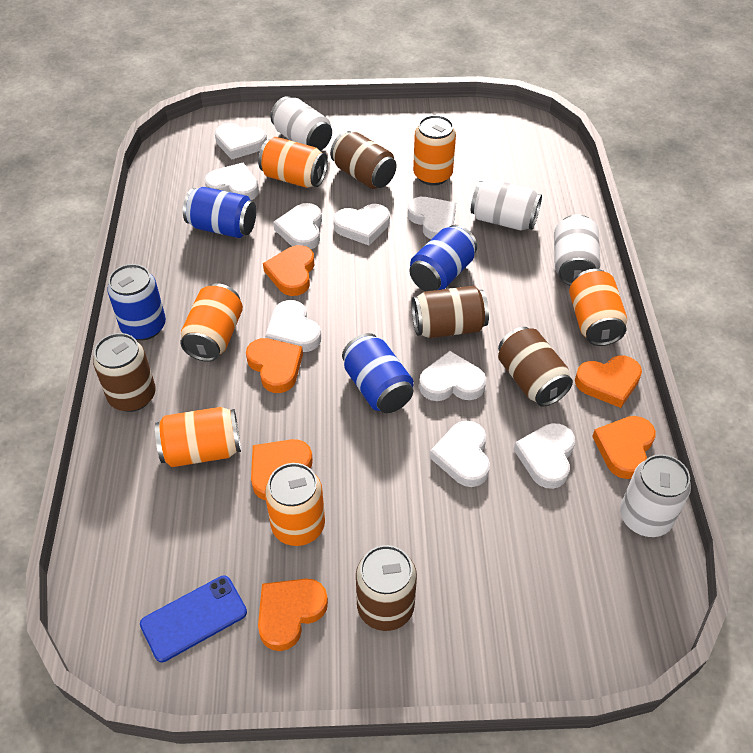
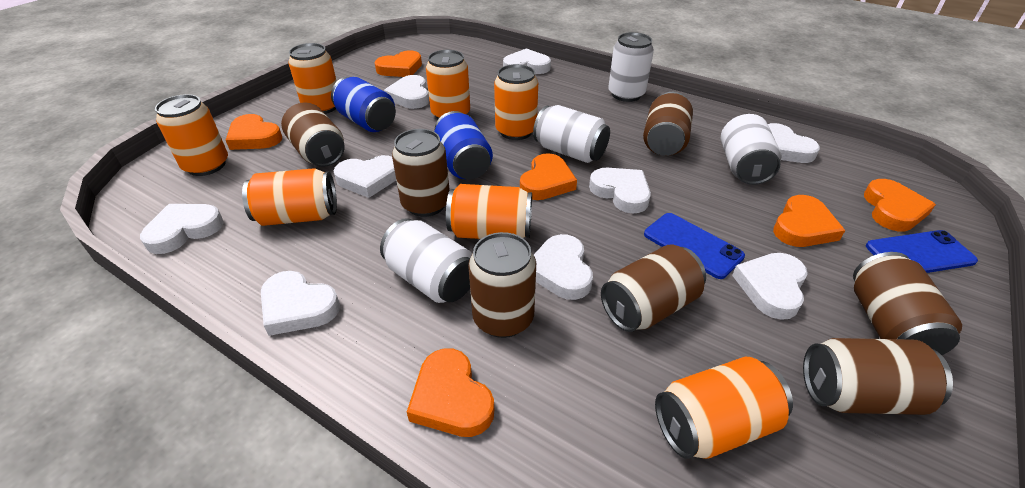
blue can: 4 -> 2
blue phone: 1 -> 2
brown can: 5 -> 7
orange can: 6 -> 7

